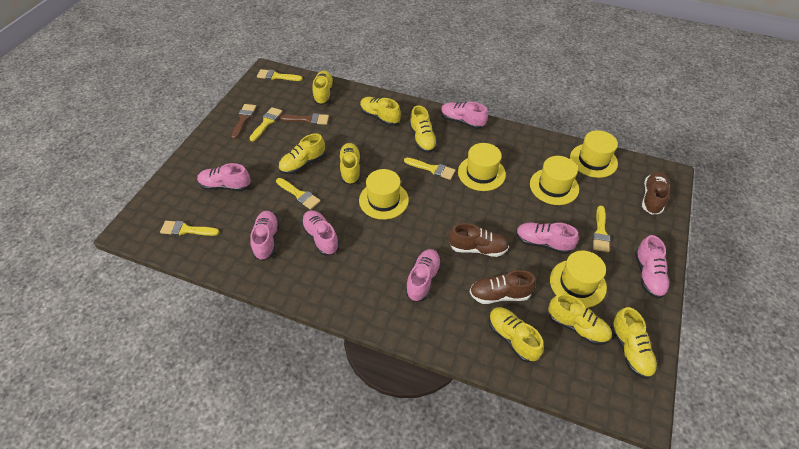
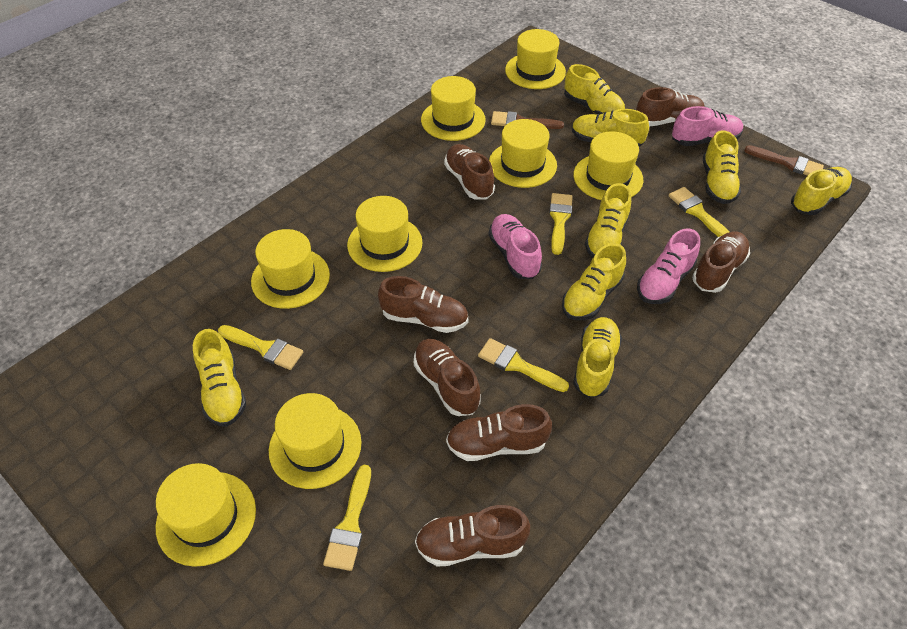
brown shoe: 3 -> 7
pink shoe: 7 -> 3
yellow brush: 6 -> 5
yellow hat: 5 -> 8

